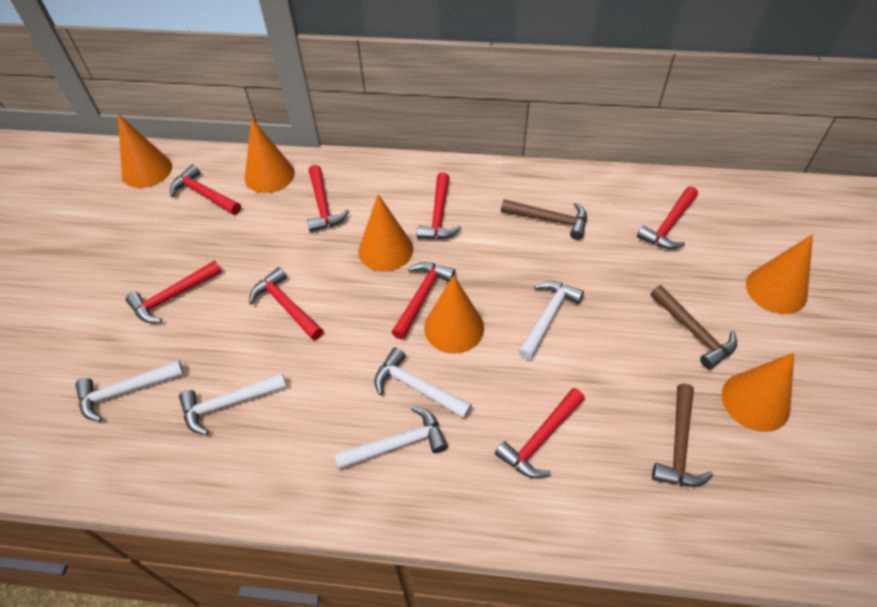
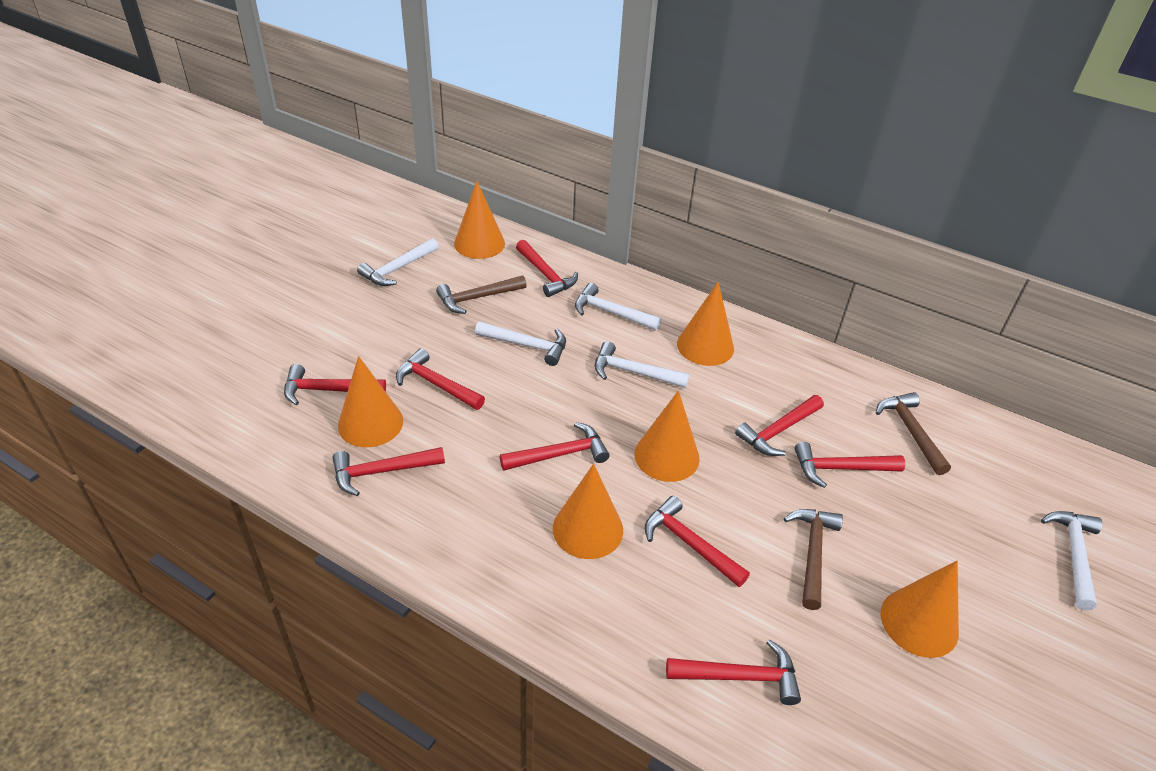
red hammer: 8 -> 9

